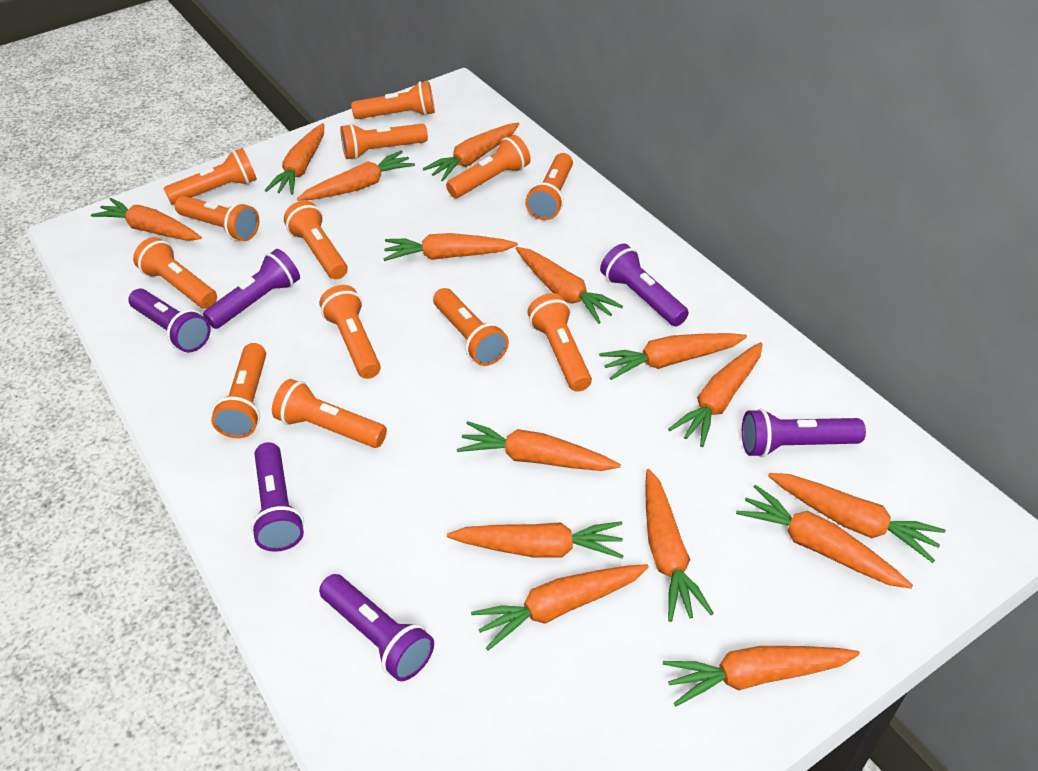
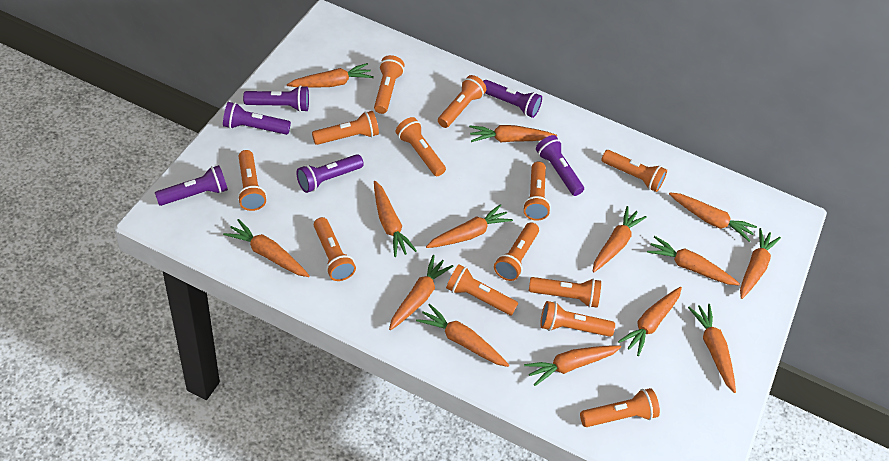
orange carrot: 15 -> 14

